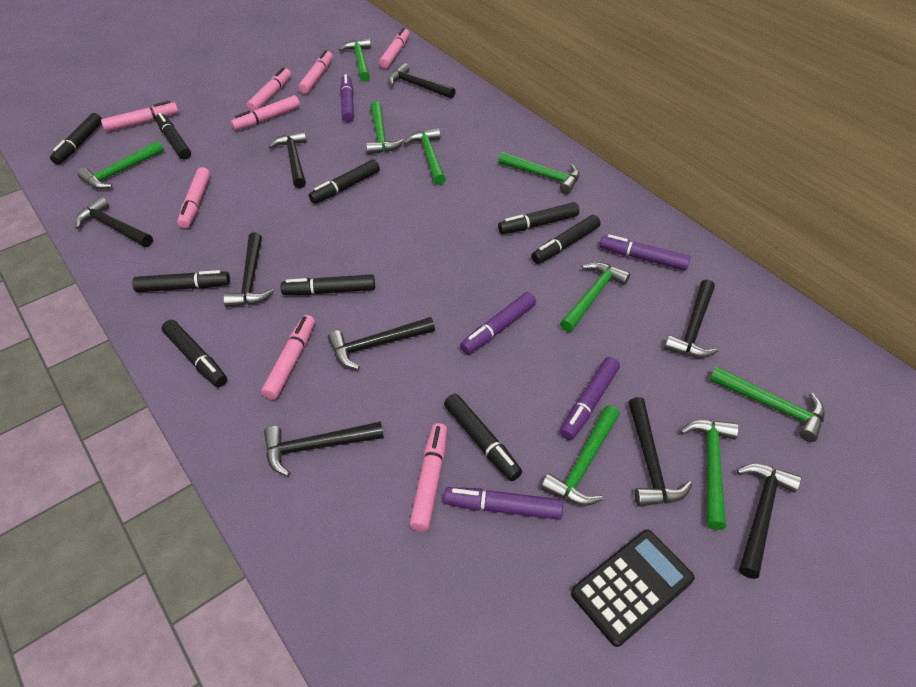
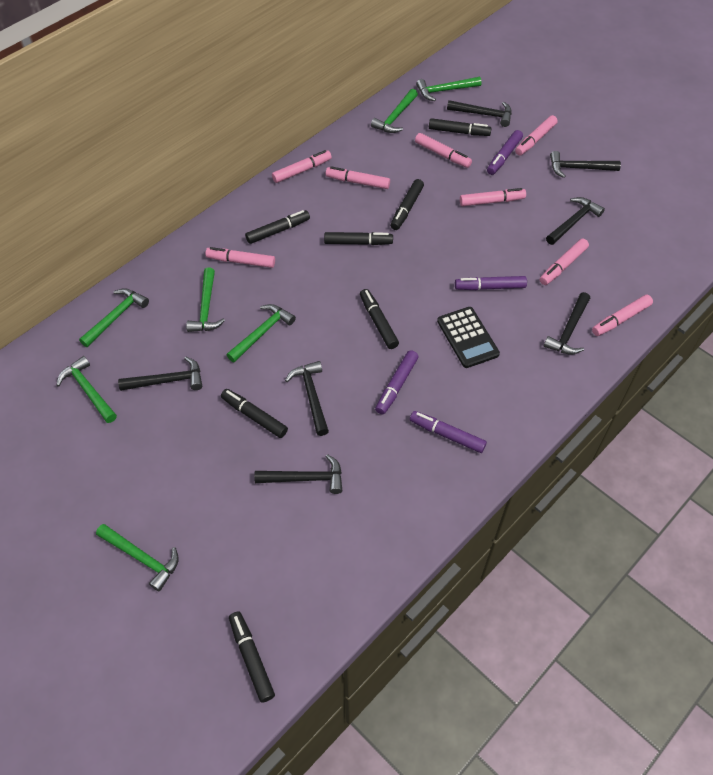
black hammer: 9 -> 7
black marker: 9 -> 7
green hammer: 9 -> 7
purple marker: 5 -> 4

